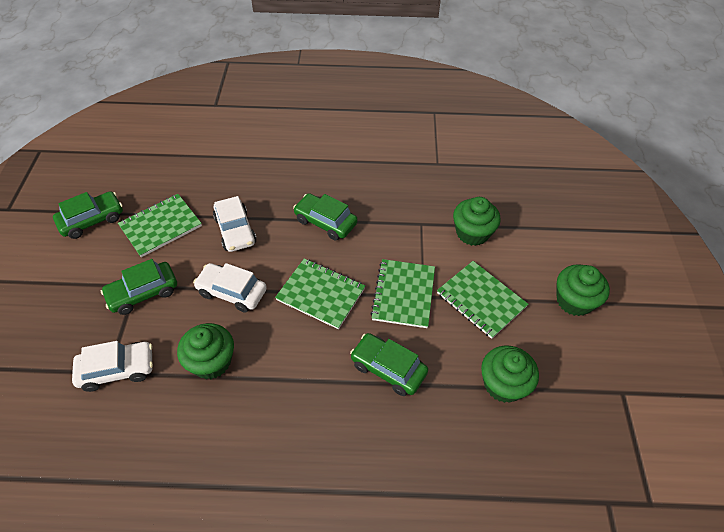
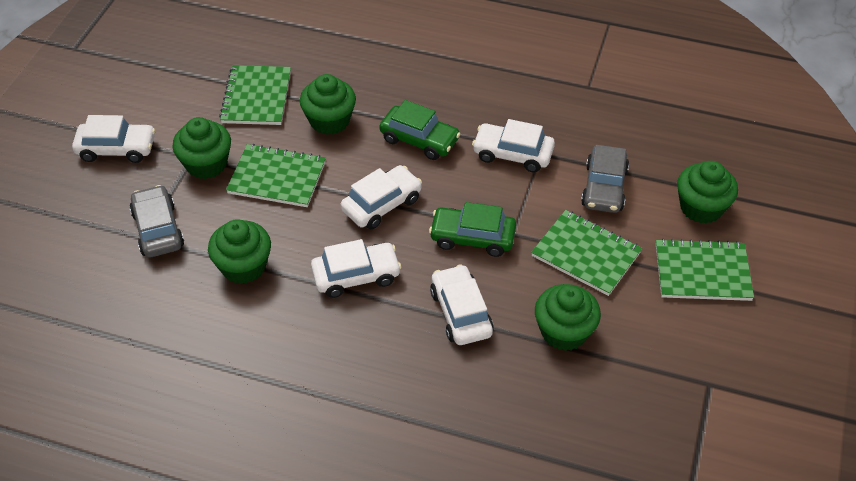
green car: 4 -> 2
green cupcake: 4 -> 5
grey car: 0 -> 2
white car: 3 -> 5

